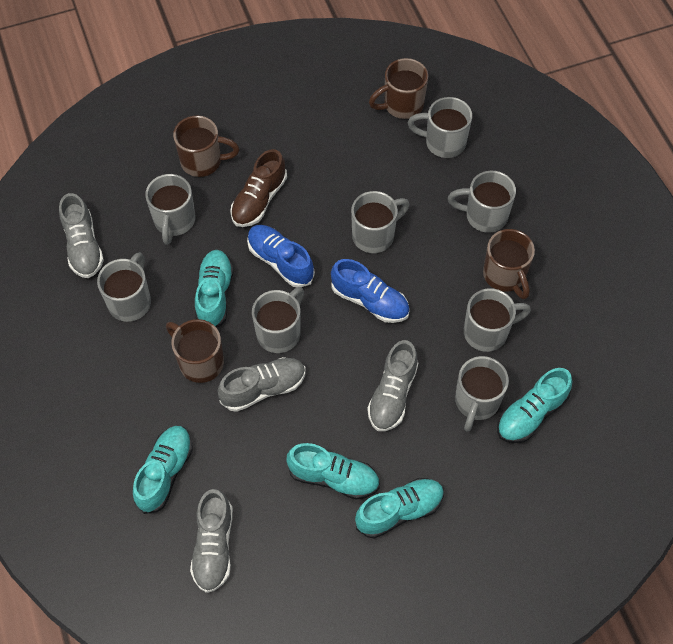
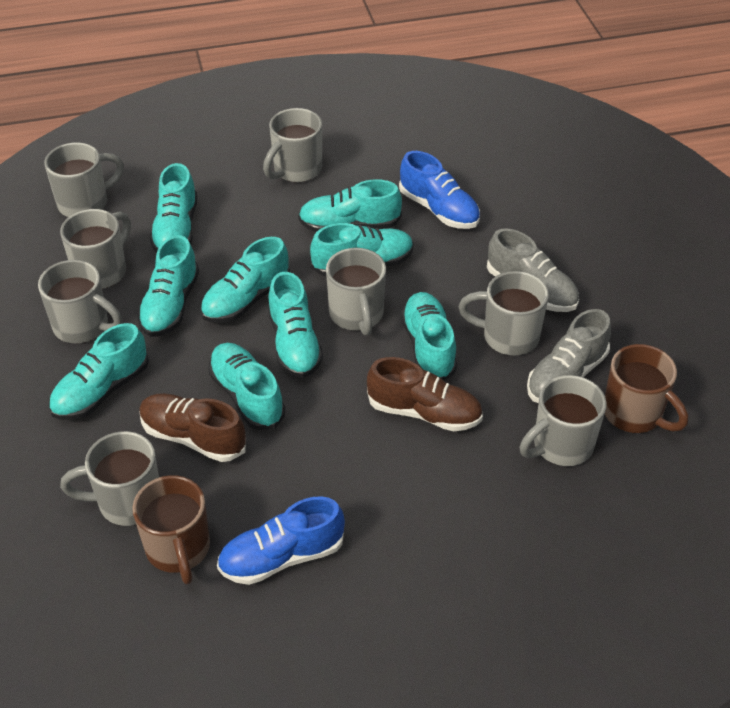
brown mug: 4 -> 2
brown shoe: 1 -> 2
grey shoe: 4 -> 2
turquoise shoe: 5 -> 9

